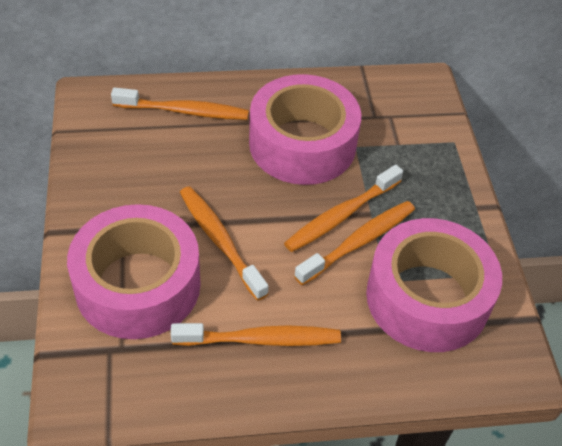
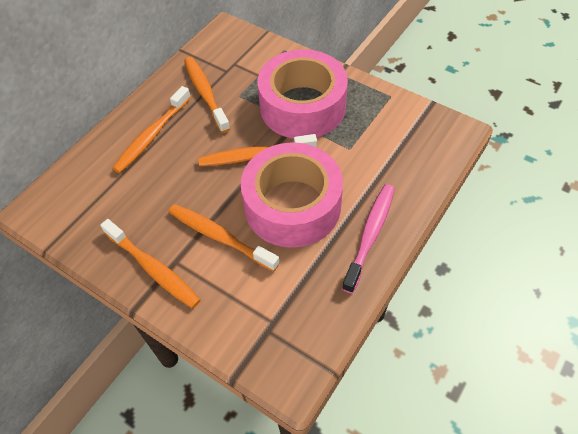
pink tape: 3 -> 2
pink toothbrush: 0 -> 1

